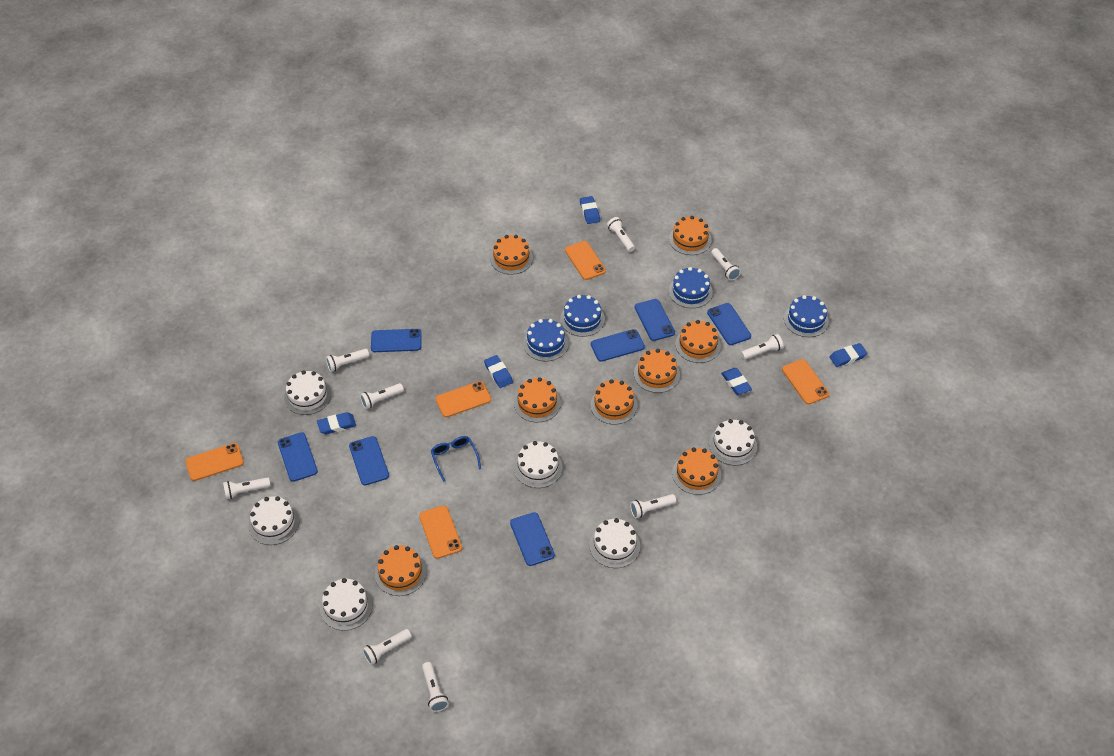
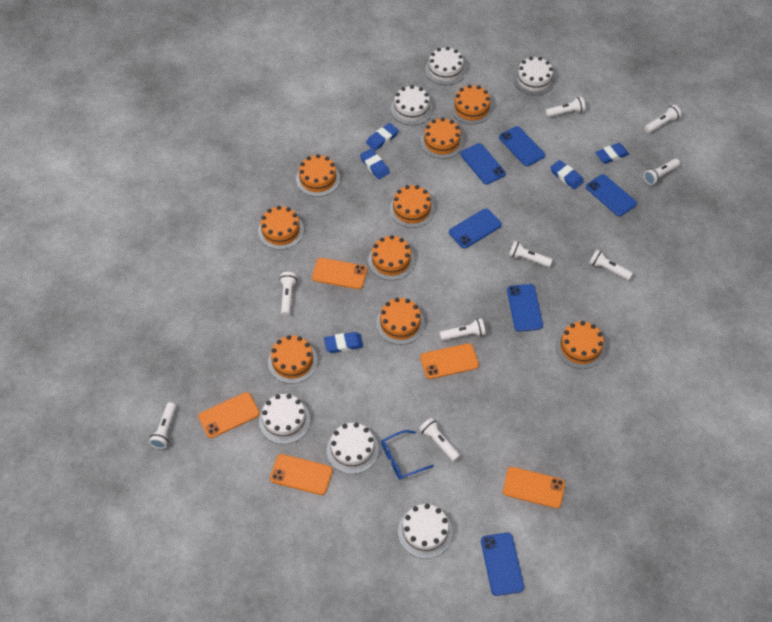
blue cake: 4 -> 0
blue phone: 7 -> 6
orange cake: 8 -> 9

